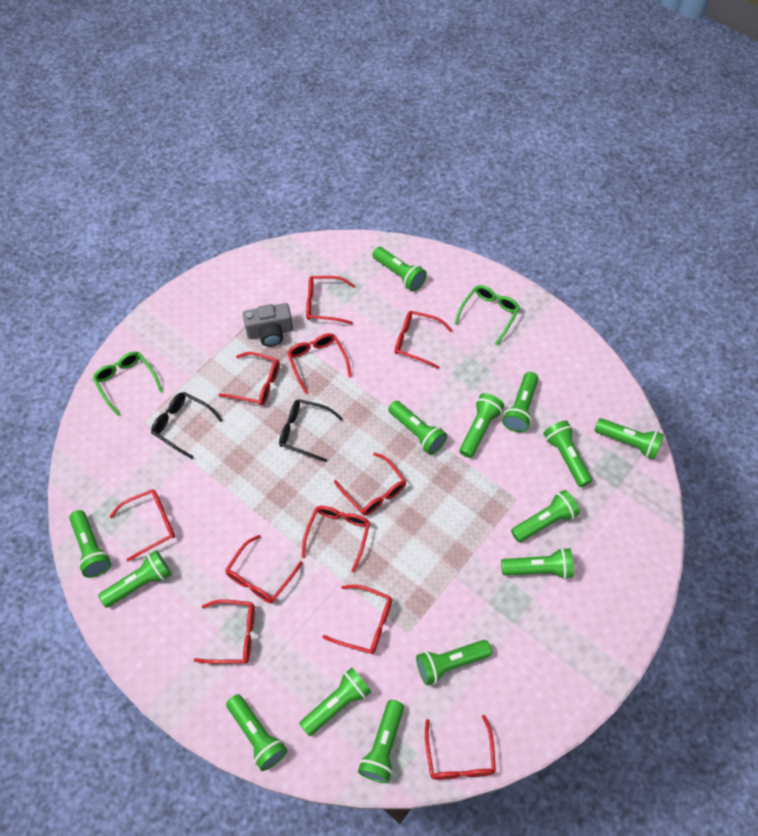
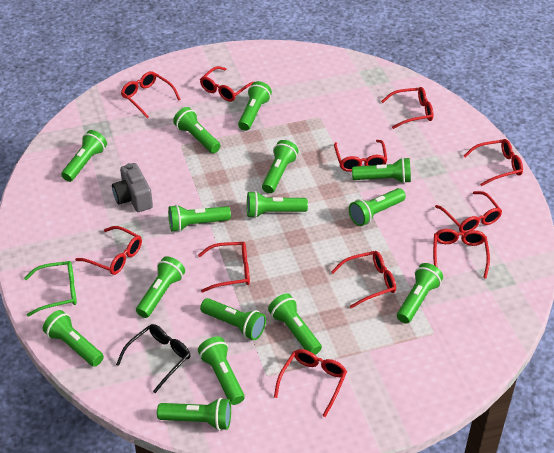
black glasses: 2 -> 1
green flashlight: 14 -> 15
green glasses: 2 -> 1

